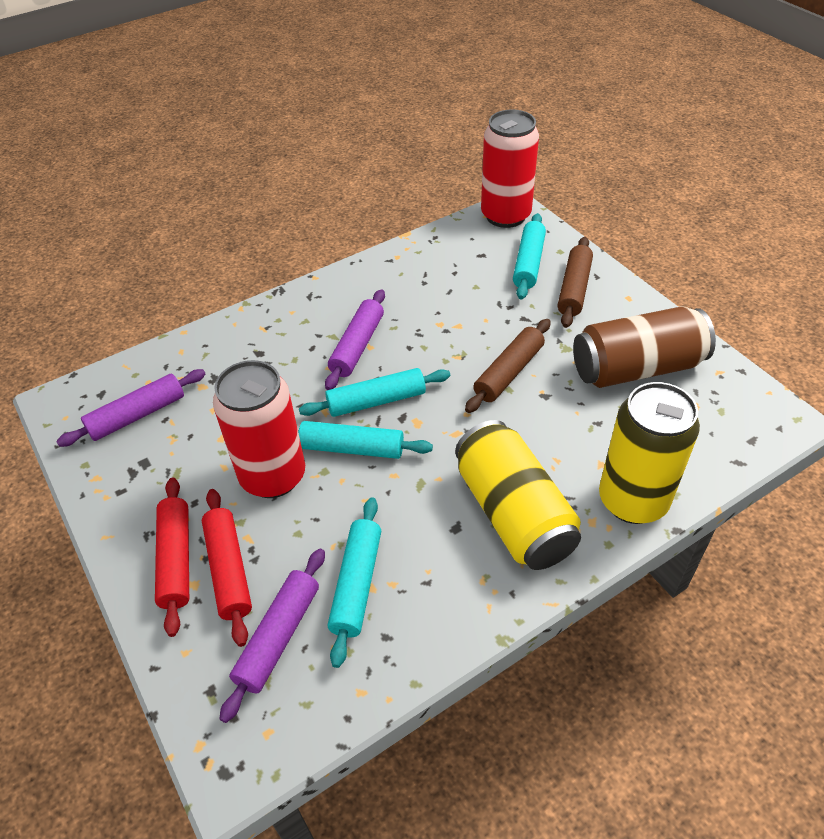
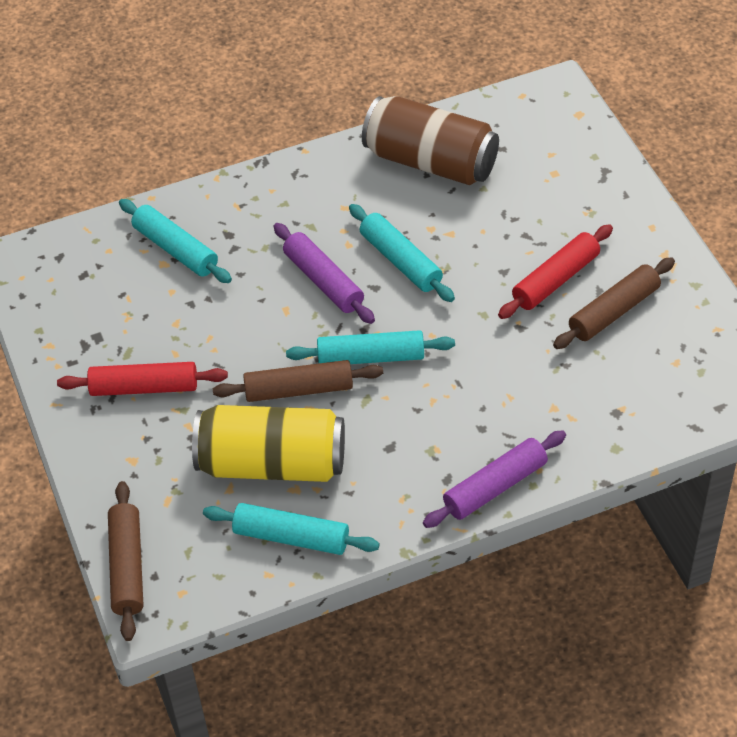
brown rolling pin: 2 -> 3
purple rolling pin: 3 -> 2
red can: 2 -> 0
yellow can: 2 -> 1

